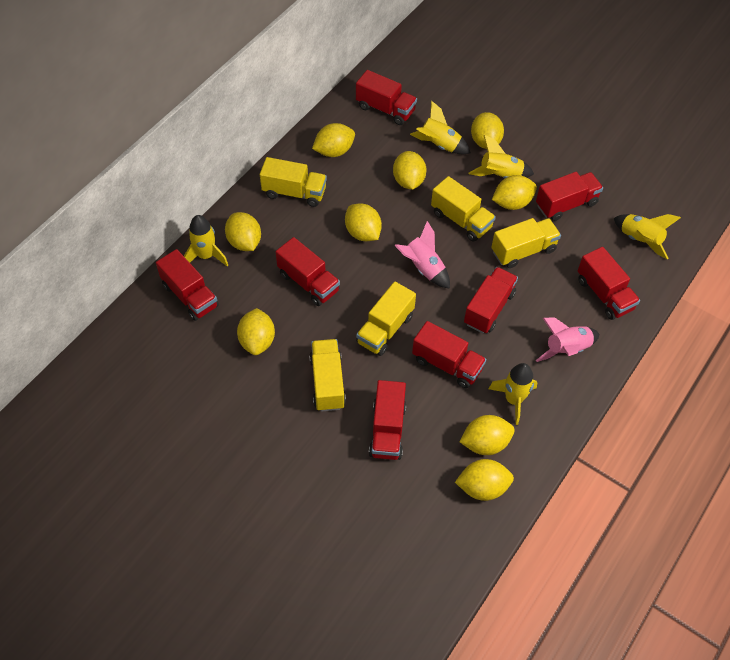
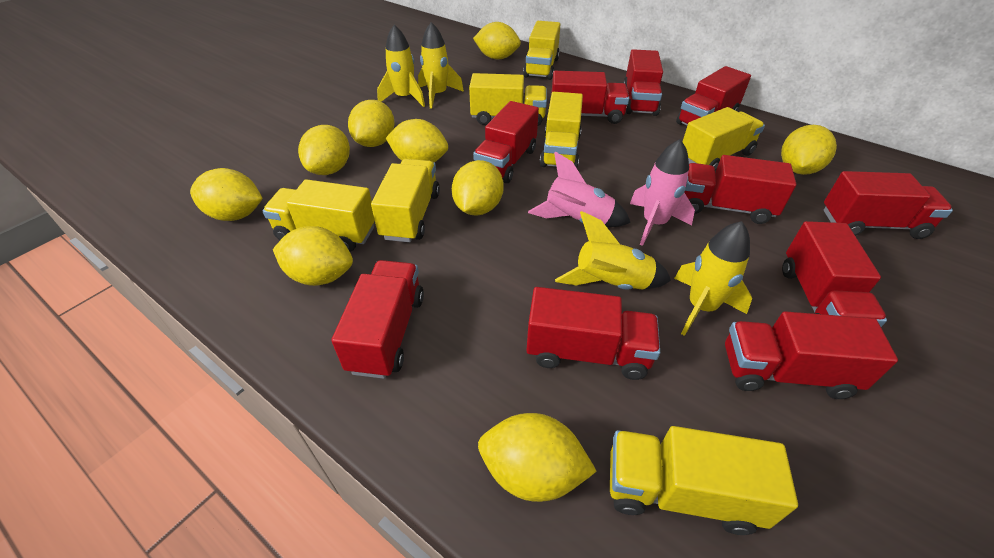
red truck: 8 -> 10
yellow rocket: 5 -> 4
yellow truck: 5 -> 7

